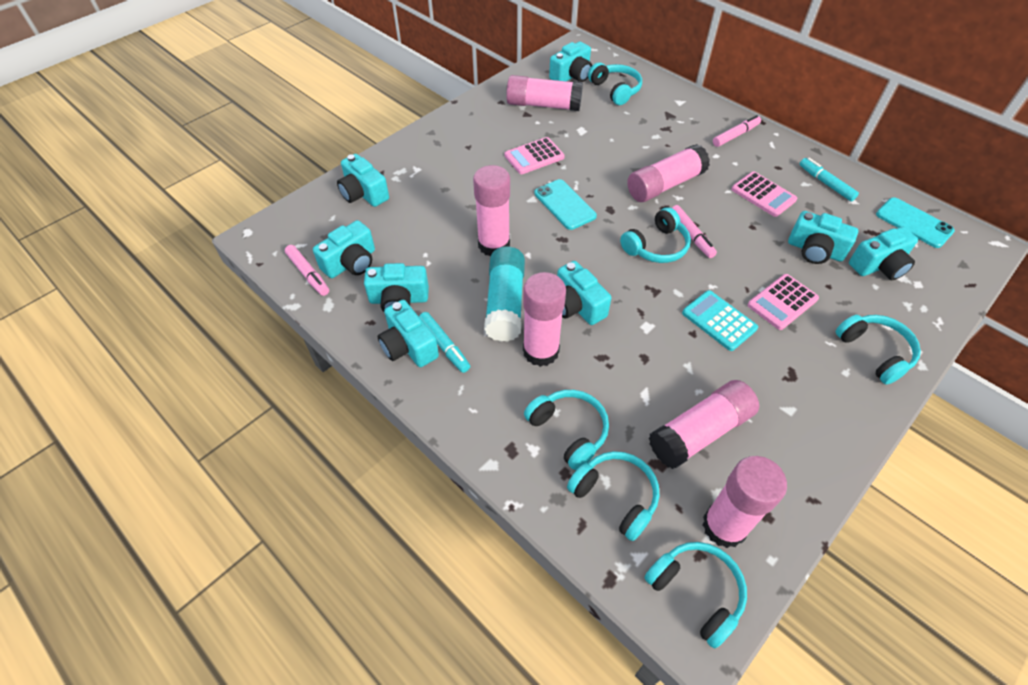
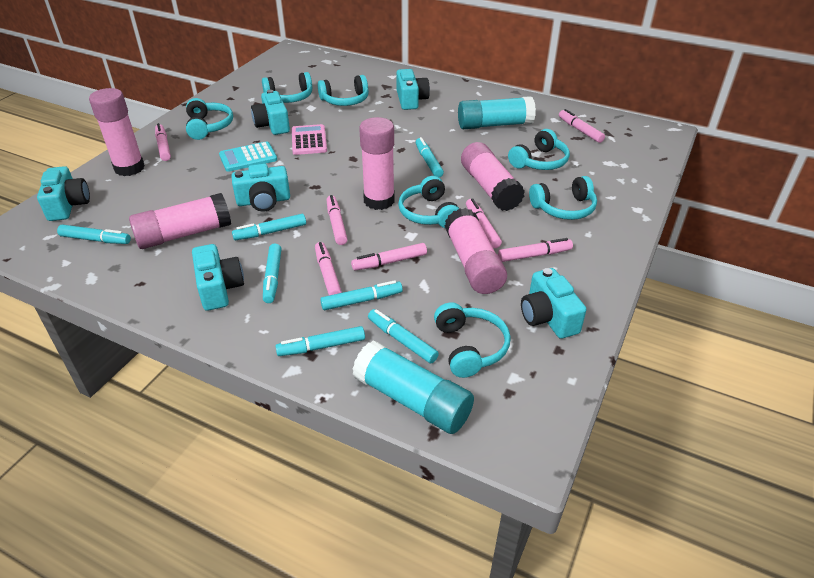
pink calculator: 3 -> 1
pink glue stick: 6 -> 5
pink marker: 3 -> 7
turquoise camera: 8 -> 6
turquoise glue stick: 1 -> 2
turquoise headphones: 6 -> 7
turquoise marker: 2 -> 7
turquoise phone: 2 -> 0

